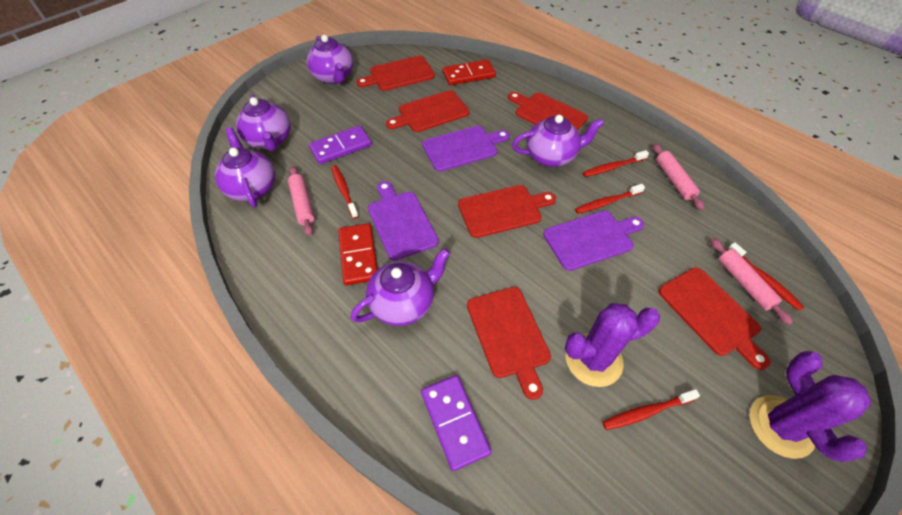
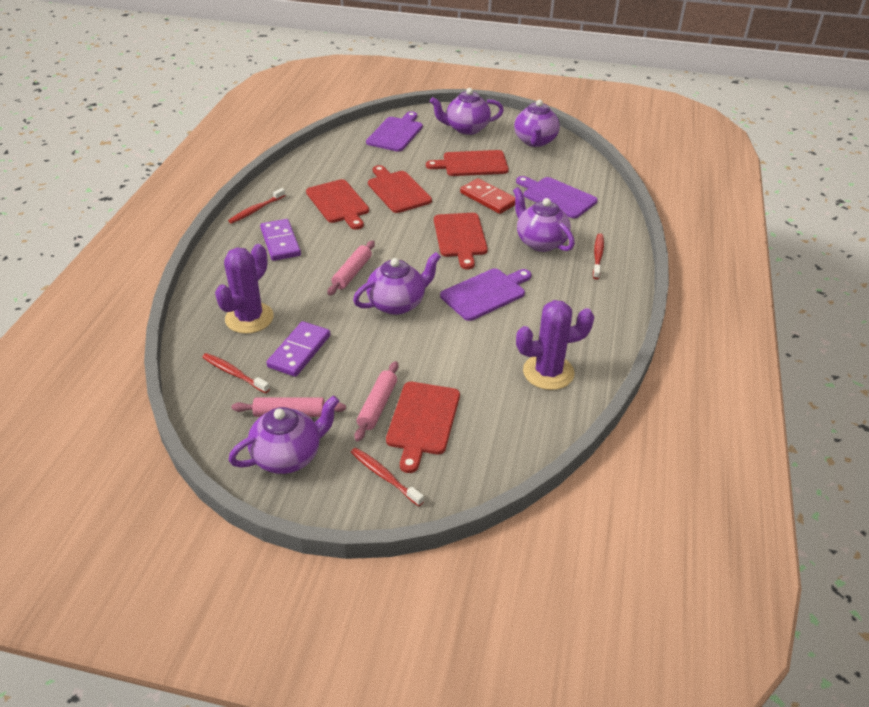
red cutting board: 6 -> 5
red domino: 2 -> 1
red toothbrush: 5 -> 4

